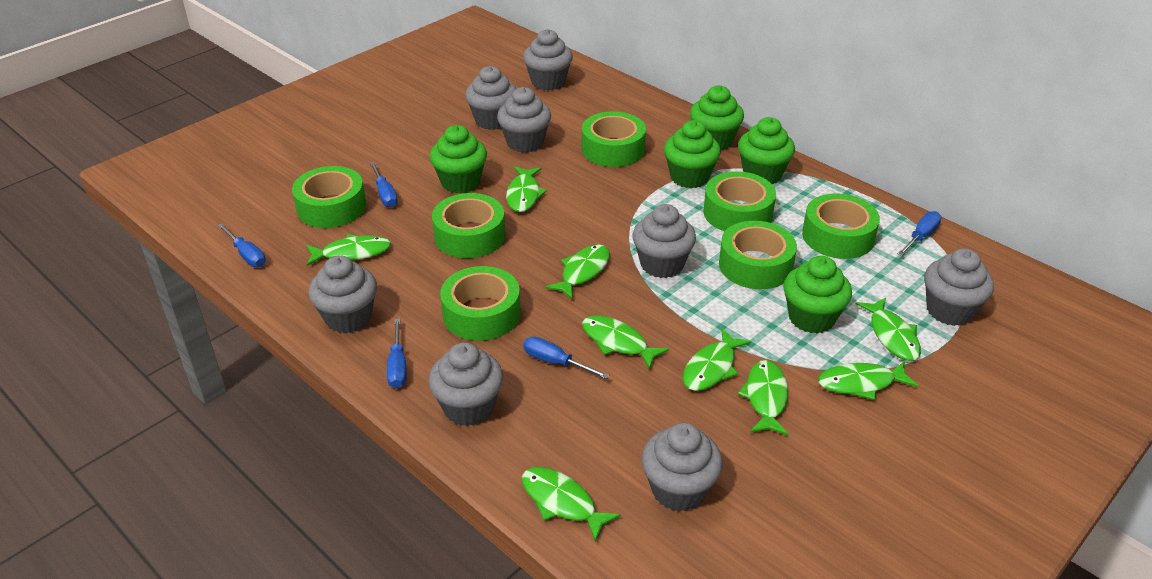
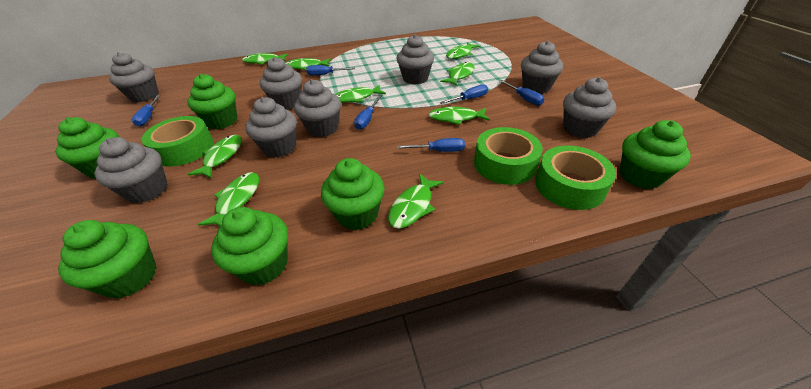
blue screwdriver: 5 -> 6
green cupcake: 5 -> 6
green tape: 7 -> 3

